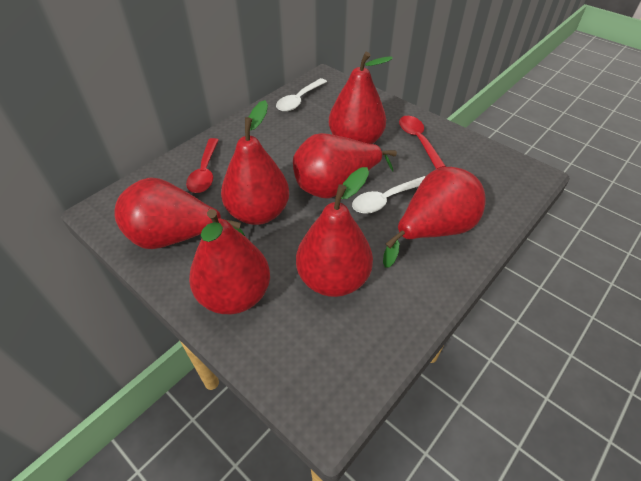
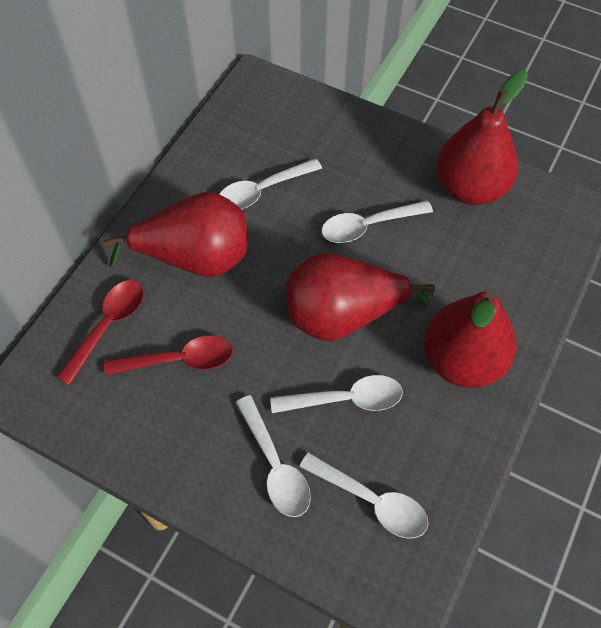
red pear: 7 -> 4
white spoon: 2 -> 5

